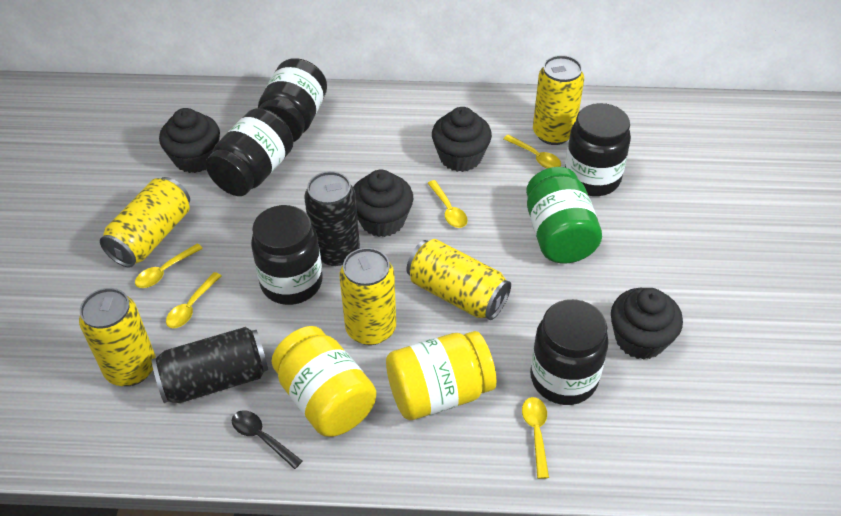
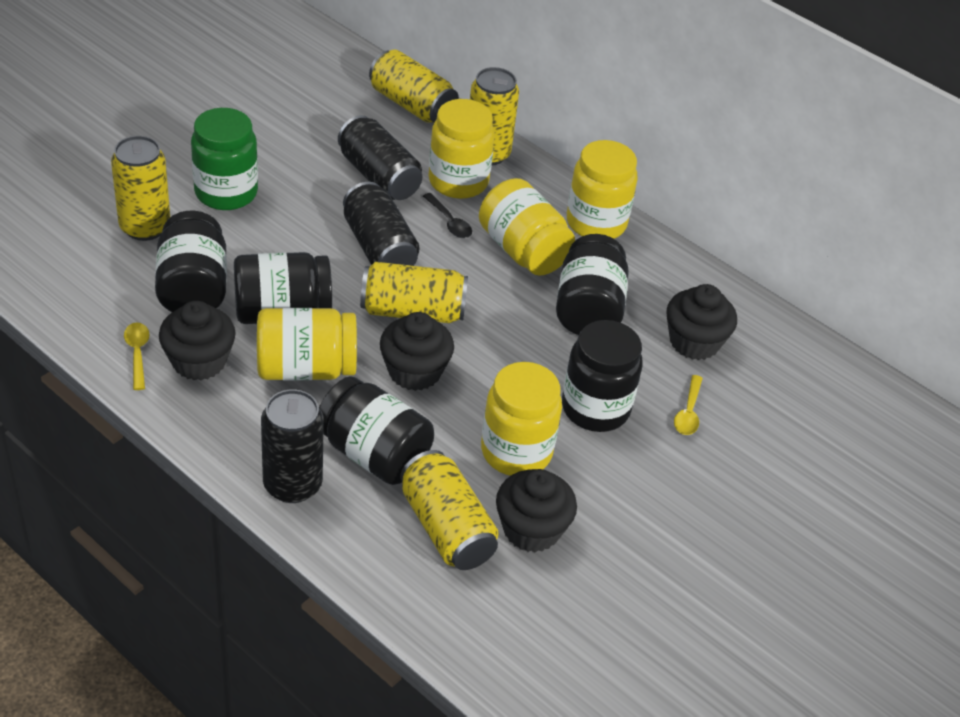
black can: 2 -> 3
yellow jar: 2 -> 5
yellow spoon: 5 -> 2

